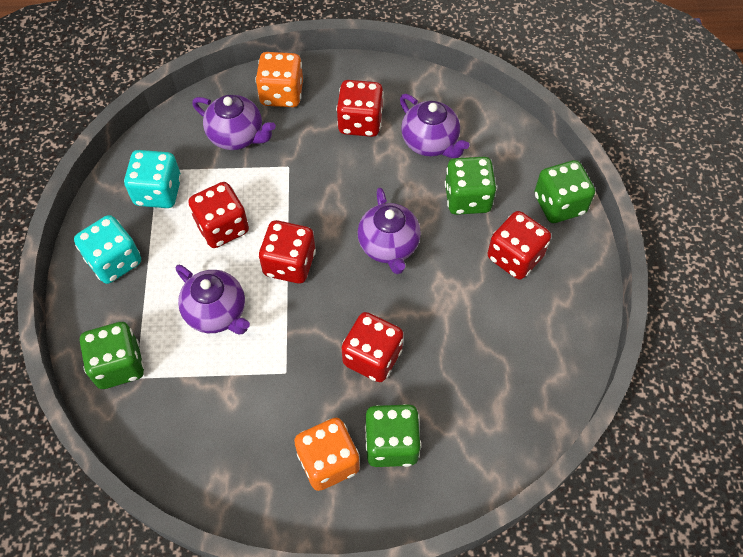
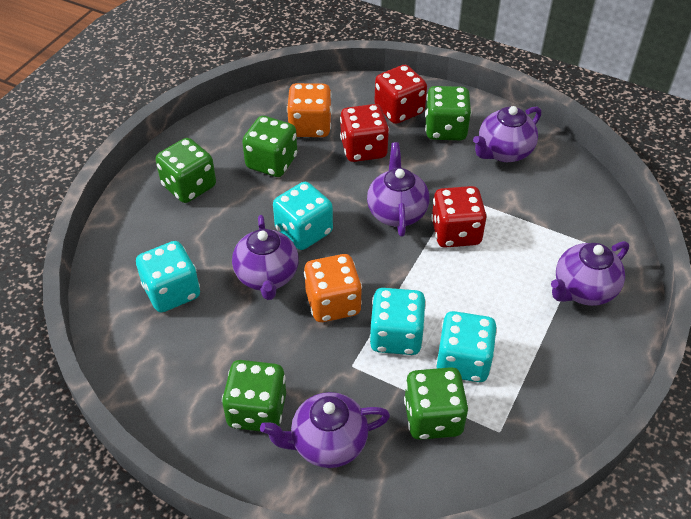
green dice: 4 -> 5
purple teapot: 4 -> 5
red dice: 5 -> 3
turquoise dice: 2 -> 4

